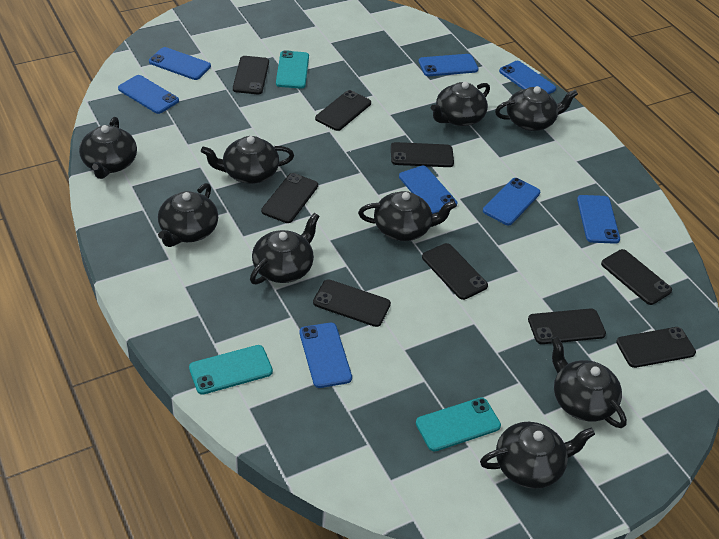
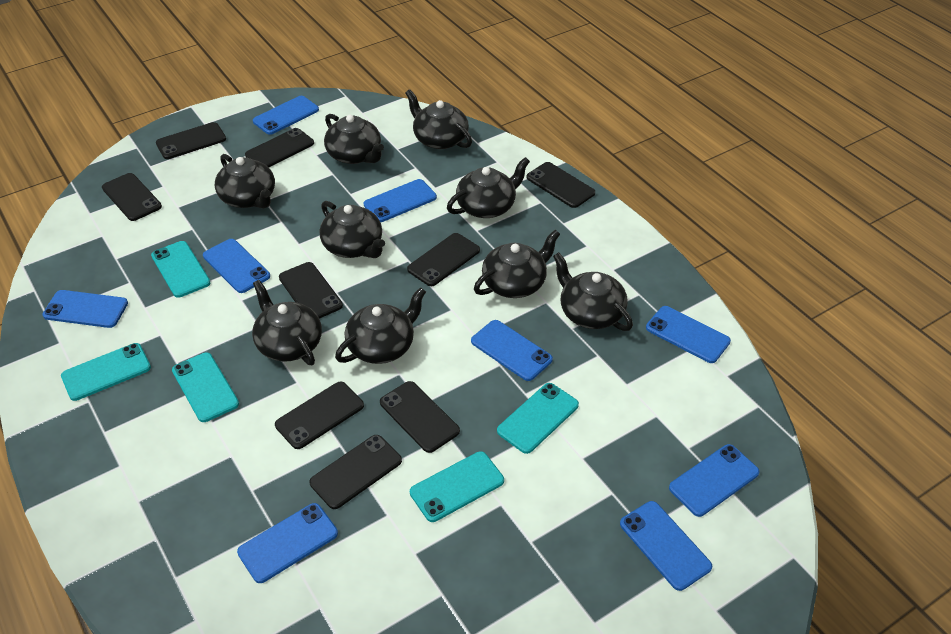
blue phone: 8 -> 9
turquoise phone: 3 -> 5

